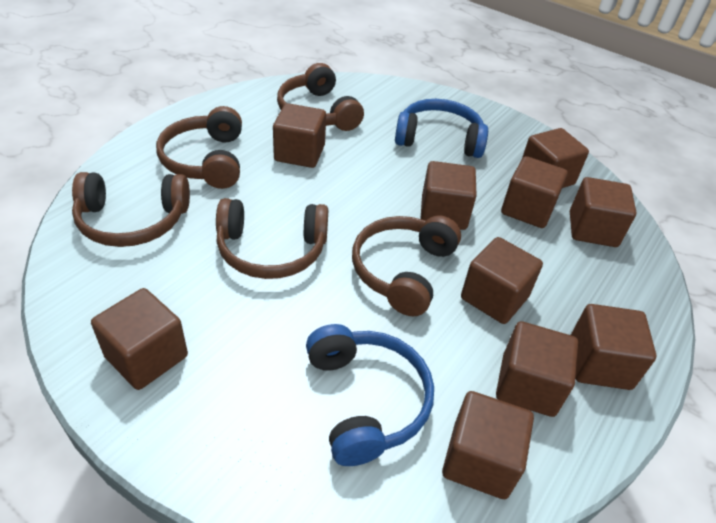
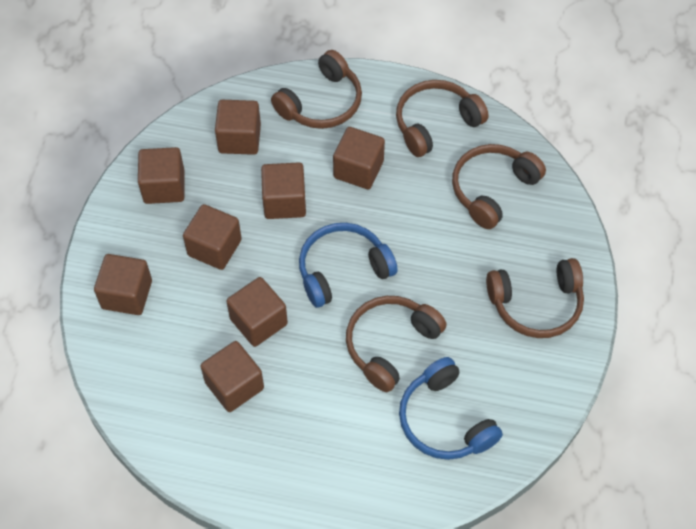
brown cube: 10 -> 8

